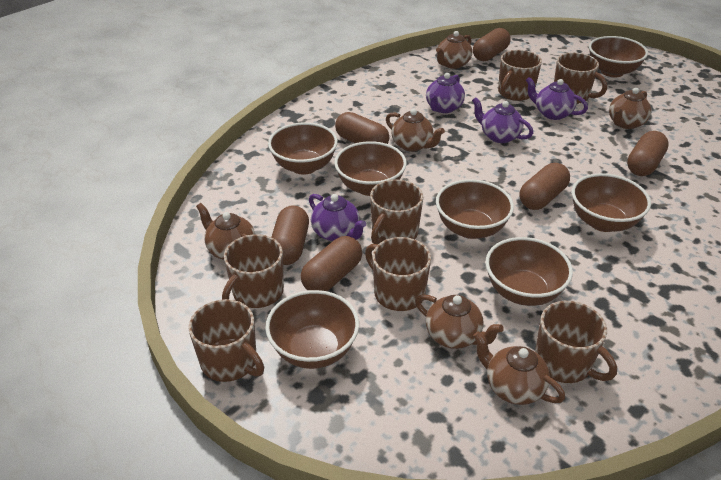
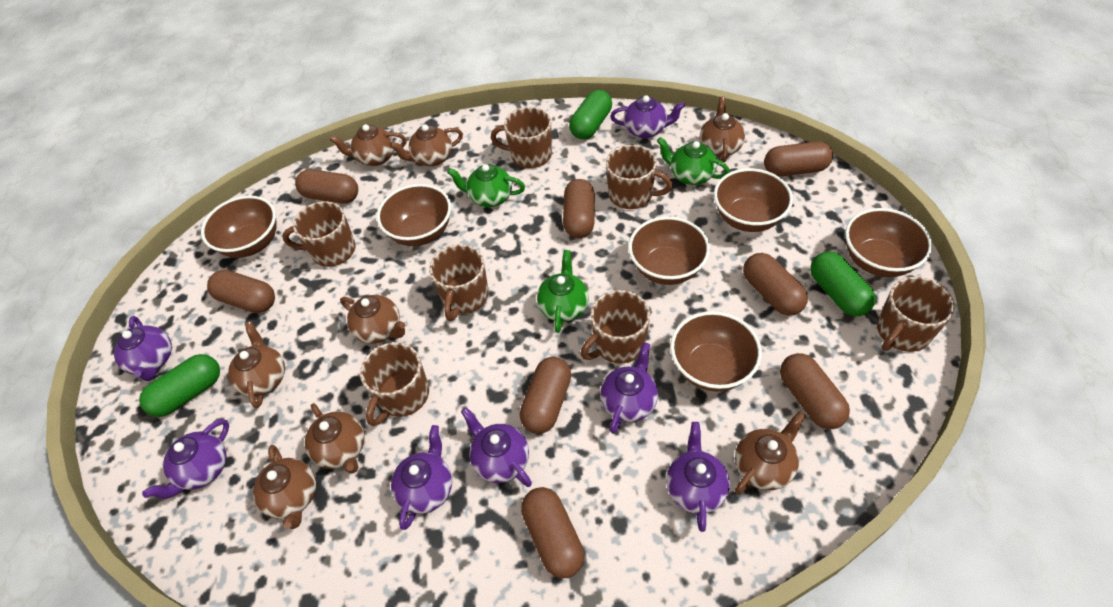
brown bowl: 7 -> 6
brown capsule: 6 -> 8
brown teapot: 6 -> 8
green capsule: 0 -> 3
green teapot: 0 -> 3
purple teapot: 4 -> 7

